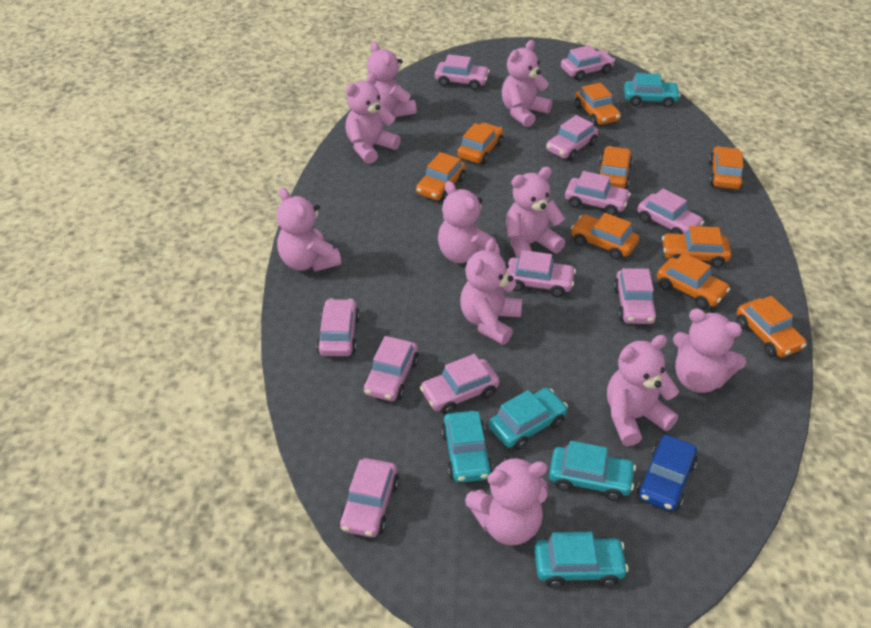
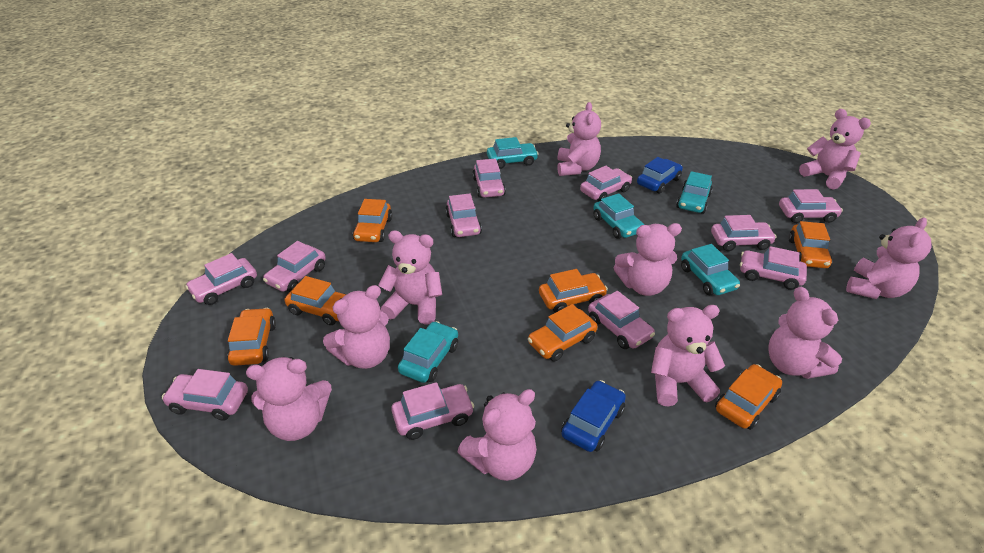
blue car: 1 -> 2
orange car: 9 -> 7

